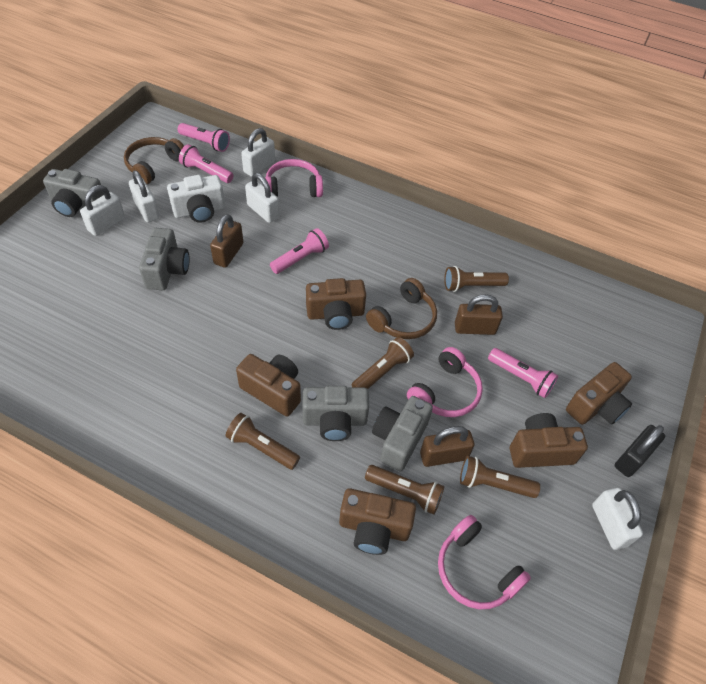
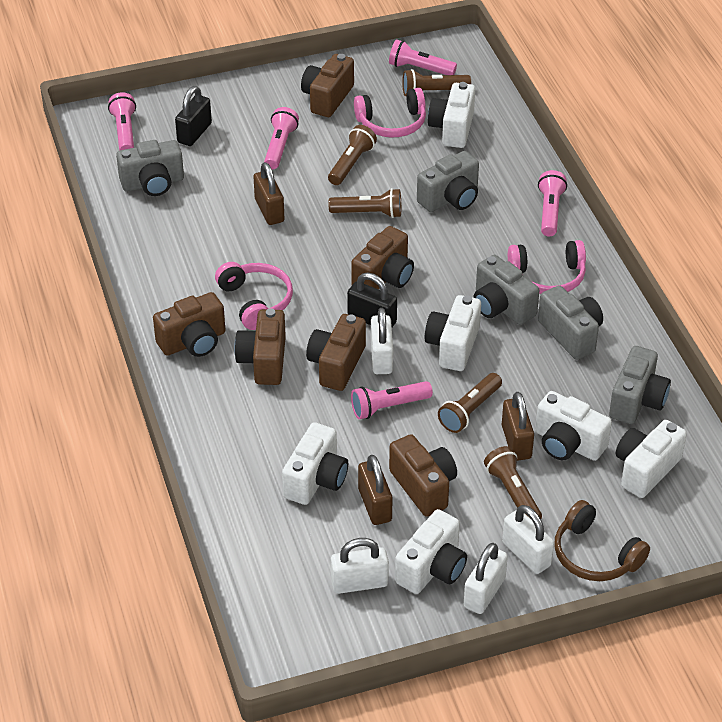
black padlock: 1 -> 2
brown camera: 5 -> 6
brown headphones: 2 -> 1
grey camera: 4 -> 5
pink flashlight: 4 -> 5
white camera: 1 -> 6
white padlock: 5 -> 4

